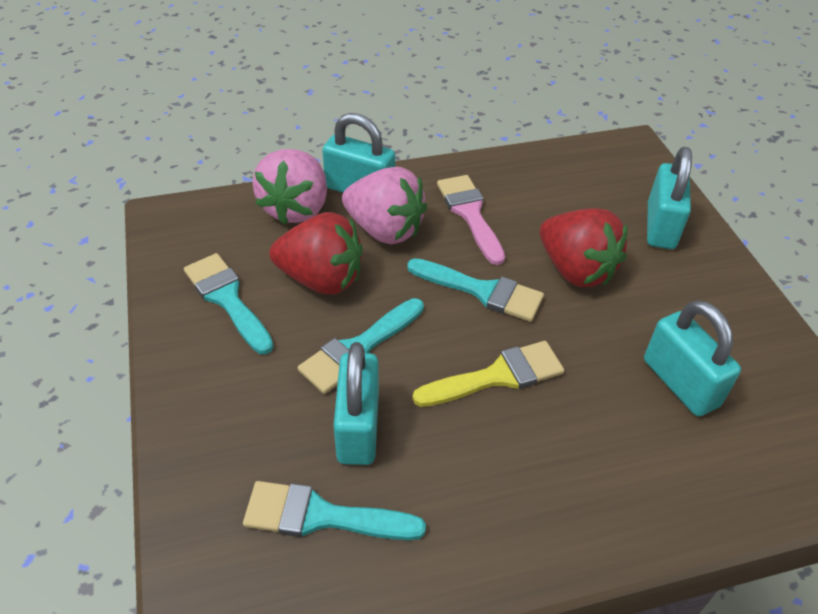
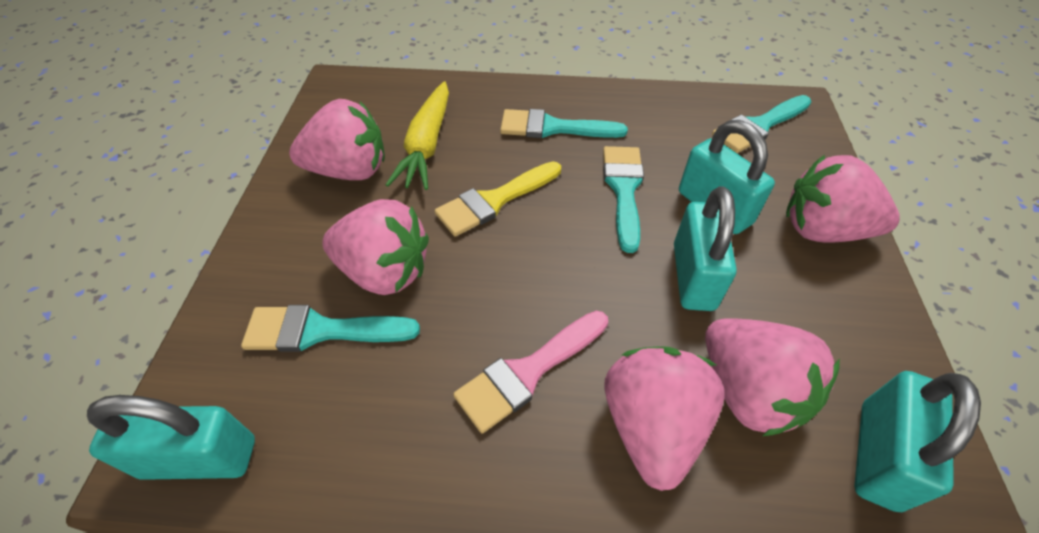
pink strawberry: 2 -> 5
red strawberry: 2 -> 0
yellow carrot: 0 -> 1

